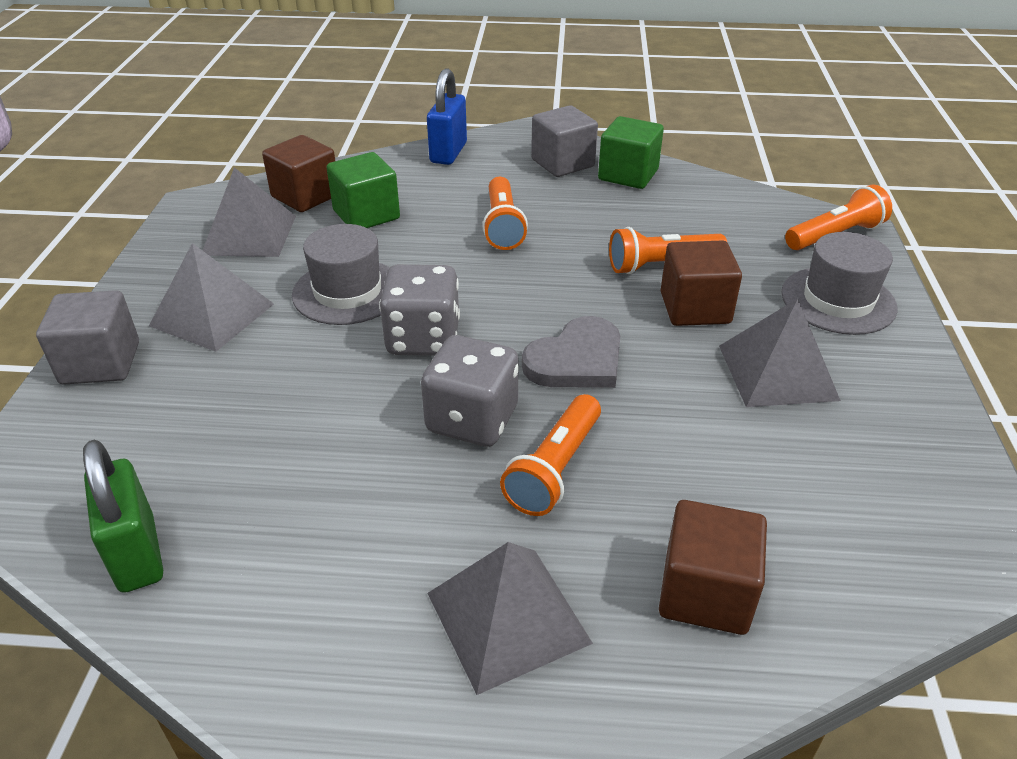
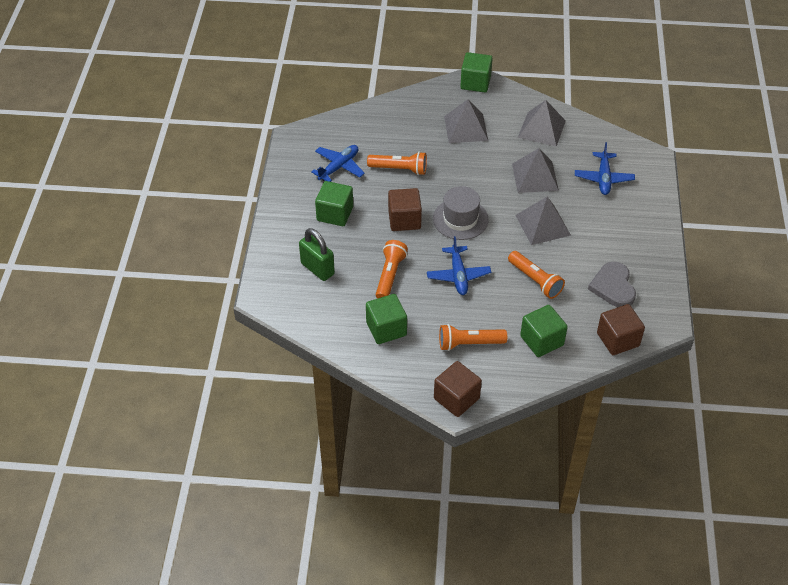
blue padlock: 1 -> 0
blue plane: 0 -> 3
green cube: 2 -> 4
grey cube: 2 -> 0
grey dice: 2 -> 0
grey hat: 2 -> 1

